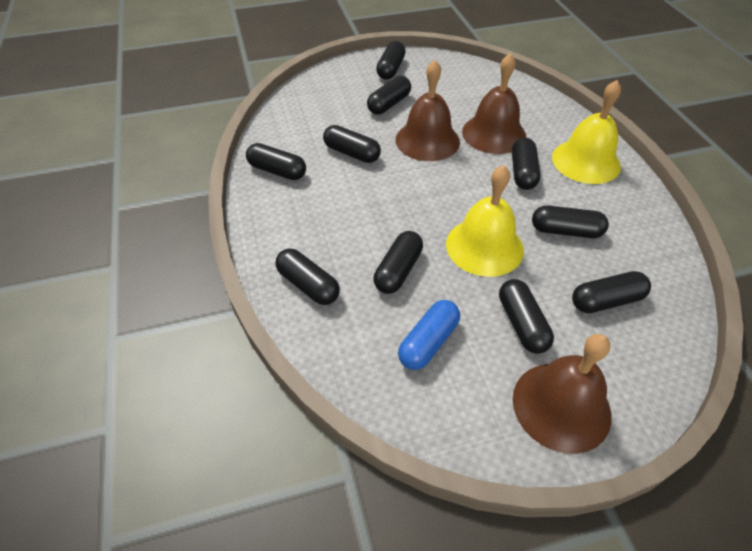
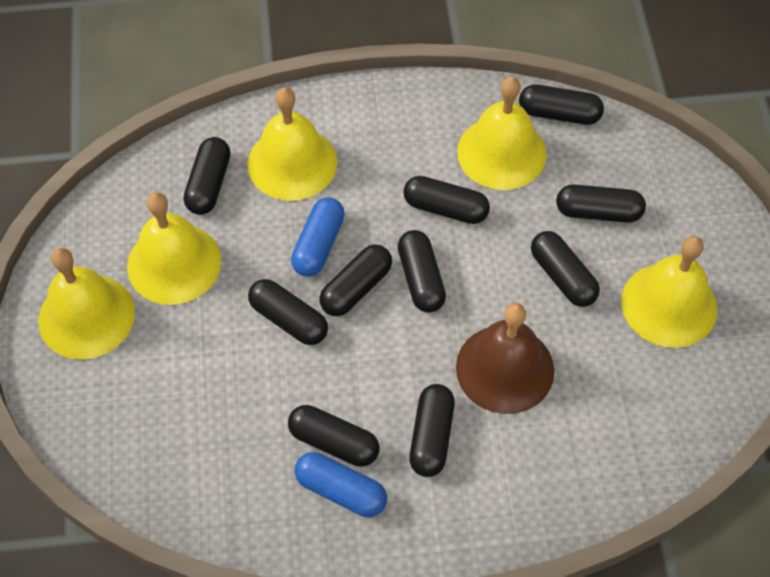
blue capsule: 1 -> 2
brown bell: 3 -> 1
yellow bell: 2 -> 5

